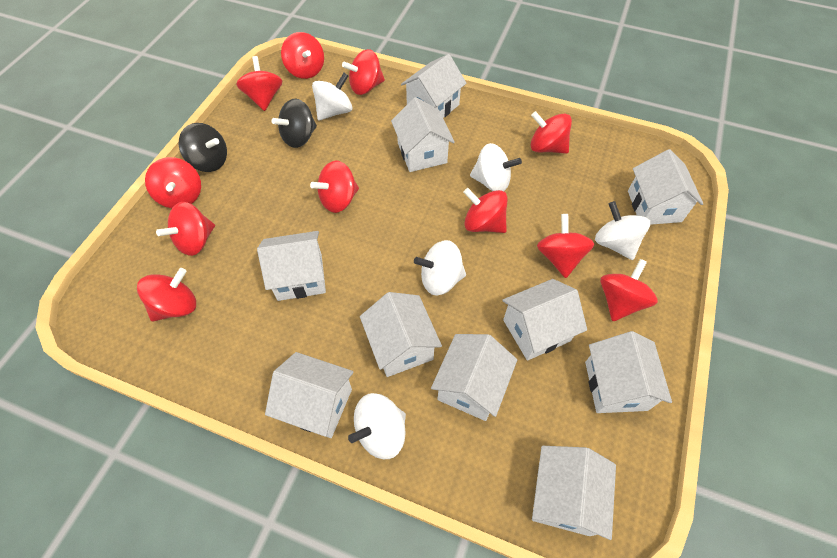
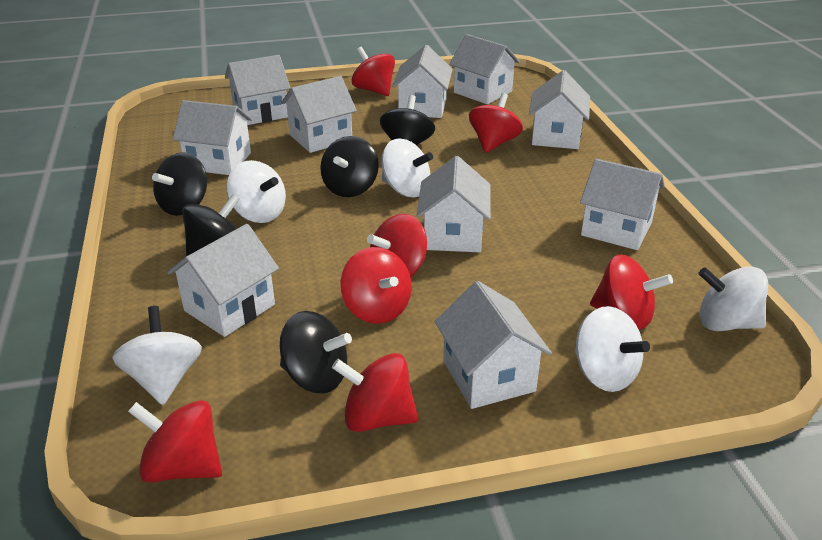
black spinning top: 2 -> 5
red spinning top: 11 -> 7

